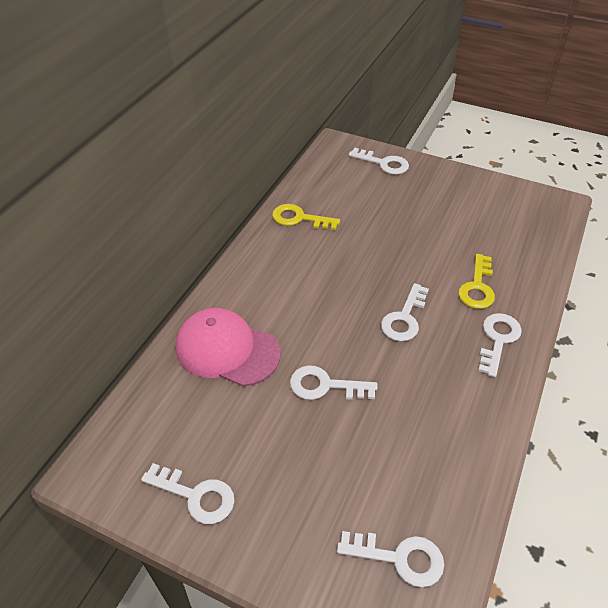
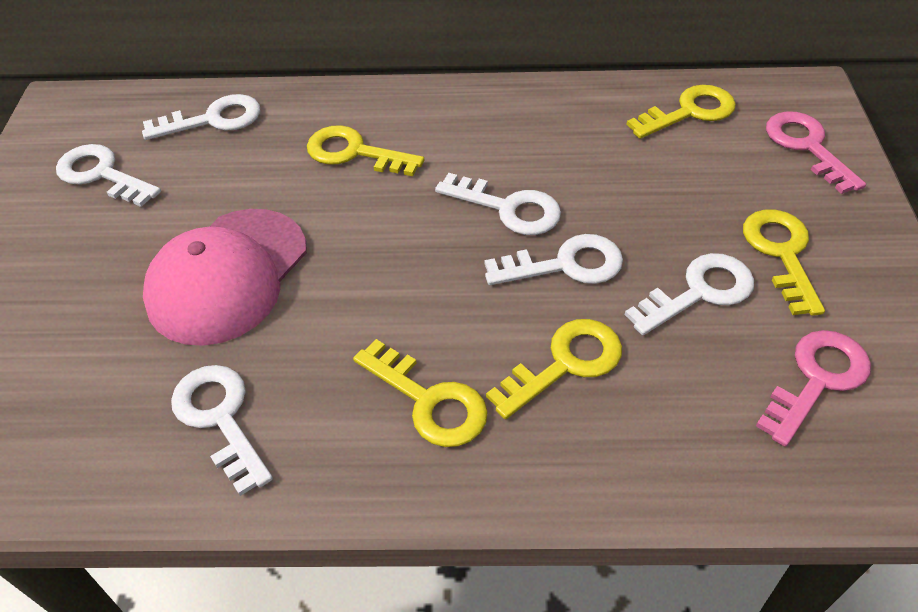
pink key: 0 -> 2
yellow key: 2 -> 5

